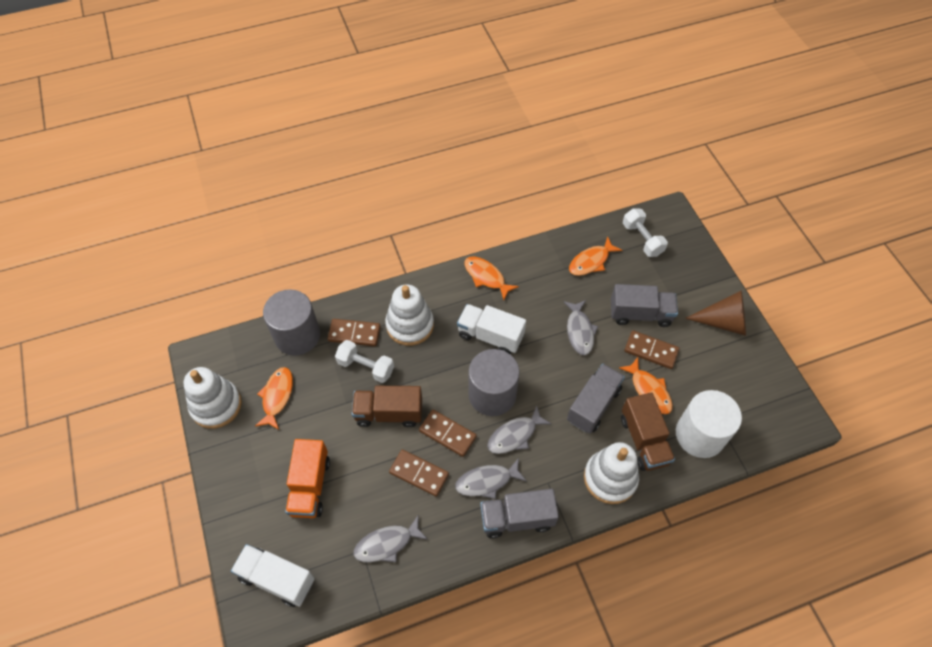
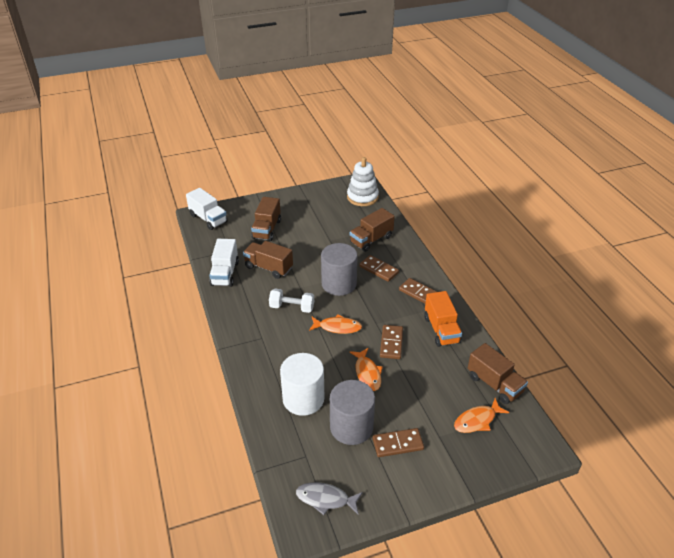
brown cone: 1 -> 0
brown truck: 2 -> 4
grey fish: 4 -> 1
grey truck: 3 -> 0
orange fish: 4 -> 3
white dumbbell: 2 -> 1
white stacking toy: 3 -> 1

